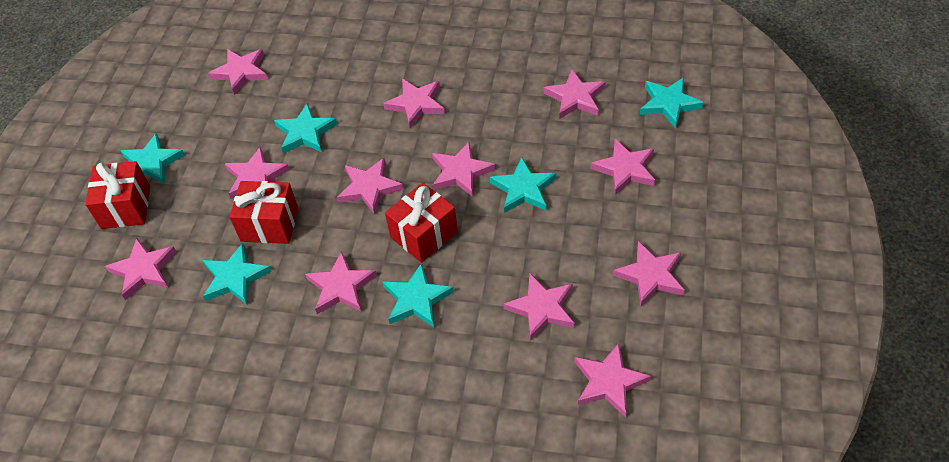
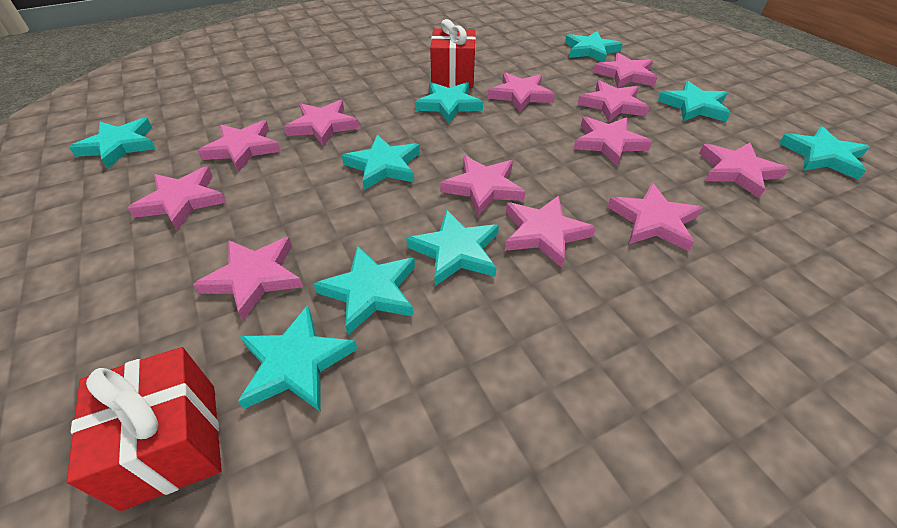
red gift: 3 -> 2
turquoise star: 6 -> 9

